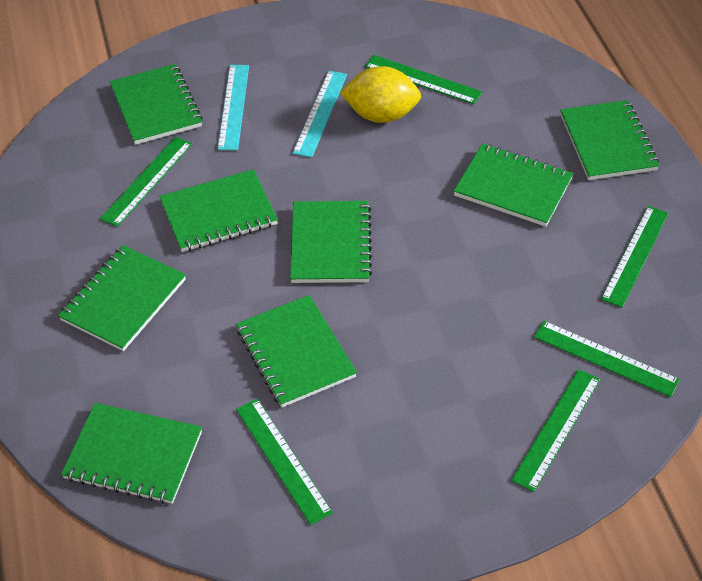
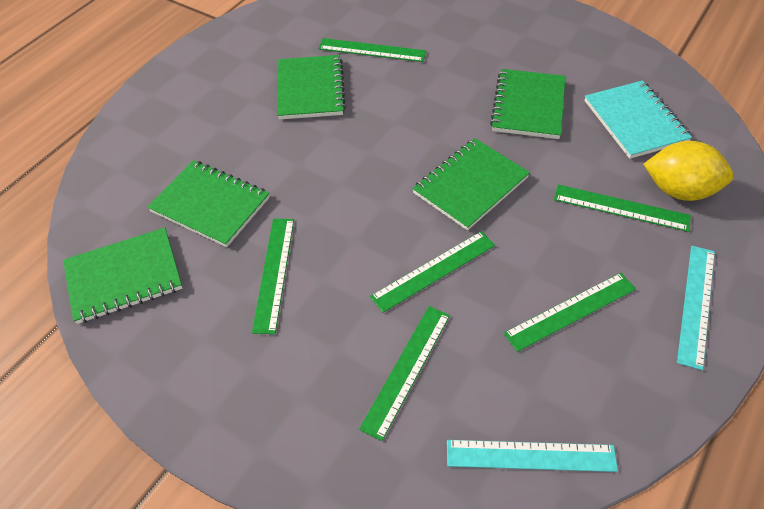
green notebook: 8 -> 5
turquoise notebook: 0 -> 1

